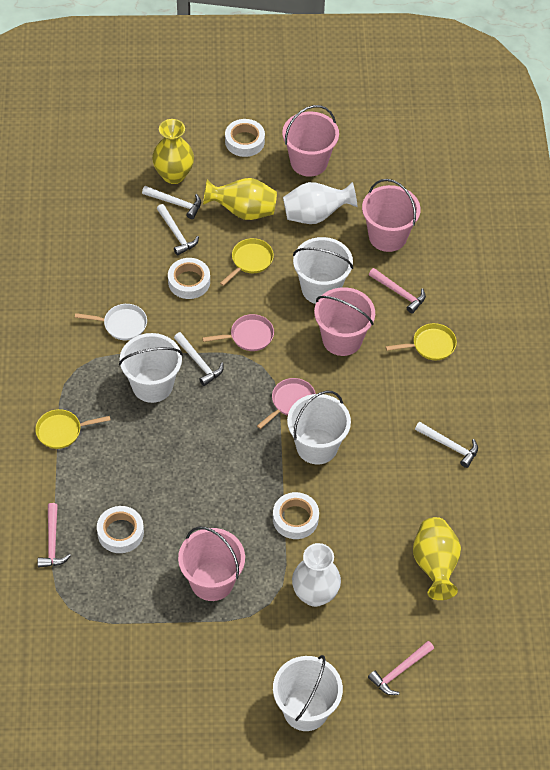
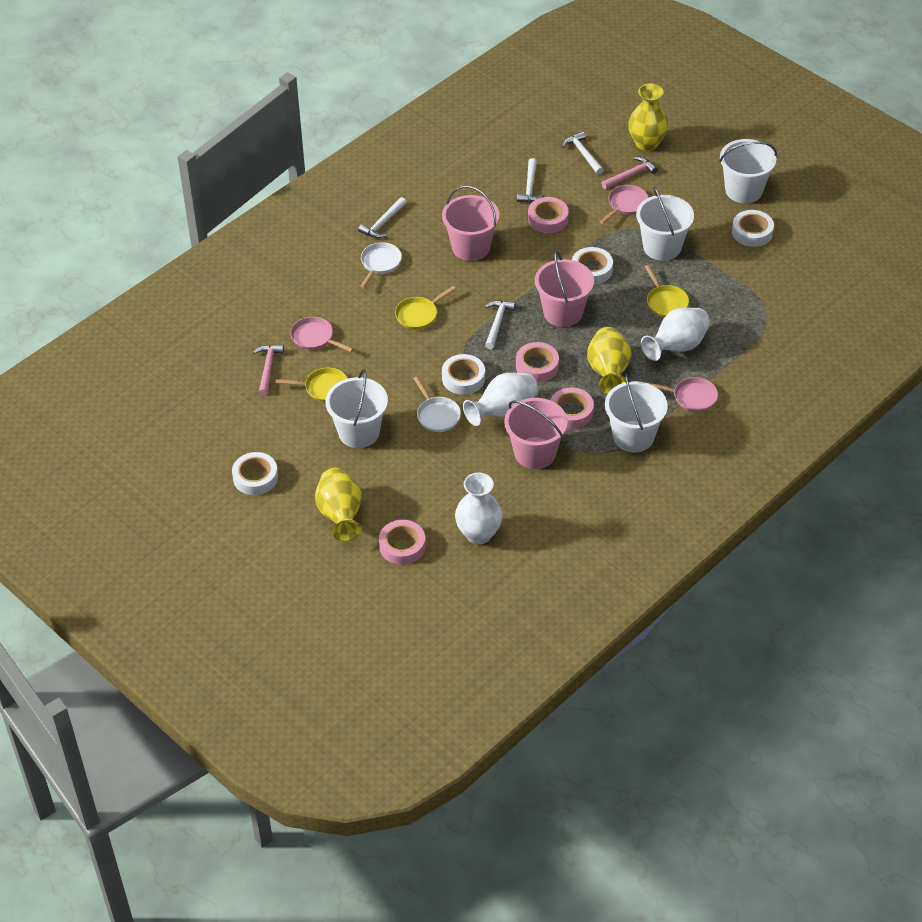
pink bucket: 4 -> 3
pink hammer: 3 -> 2
pink pan: 2 -> 3
pink tape: 0 -> 4
white pan: 1 -> 2
white vase: 2 -> 3

